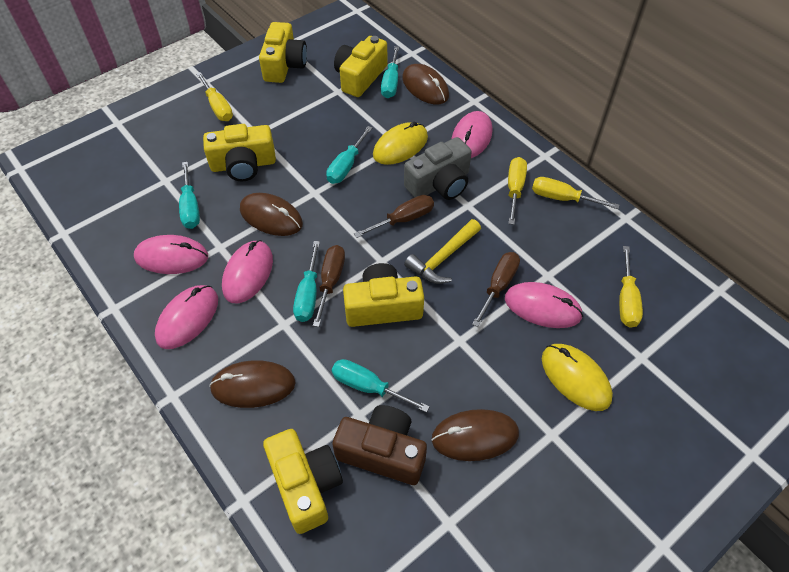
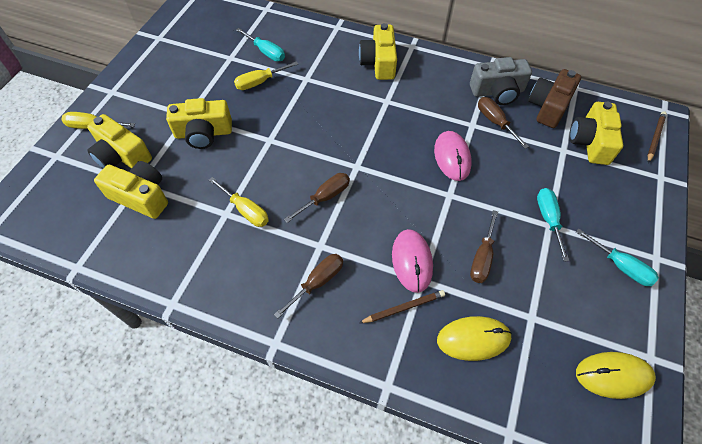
brown mouse: 4 -> 0
brown pencil: 0 -> 2
brown screwdriver: 3 -> 4
pink mouse: 5 -> 2
turquoise screwdriver: 5 -> 3
yellow hammer: 1 -> 0
yellow screwdriver: 4 -> 3

